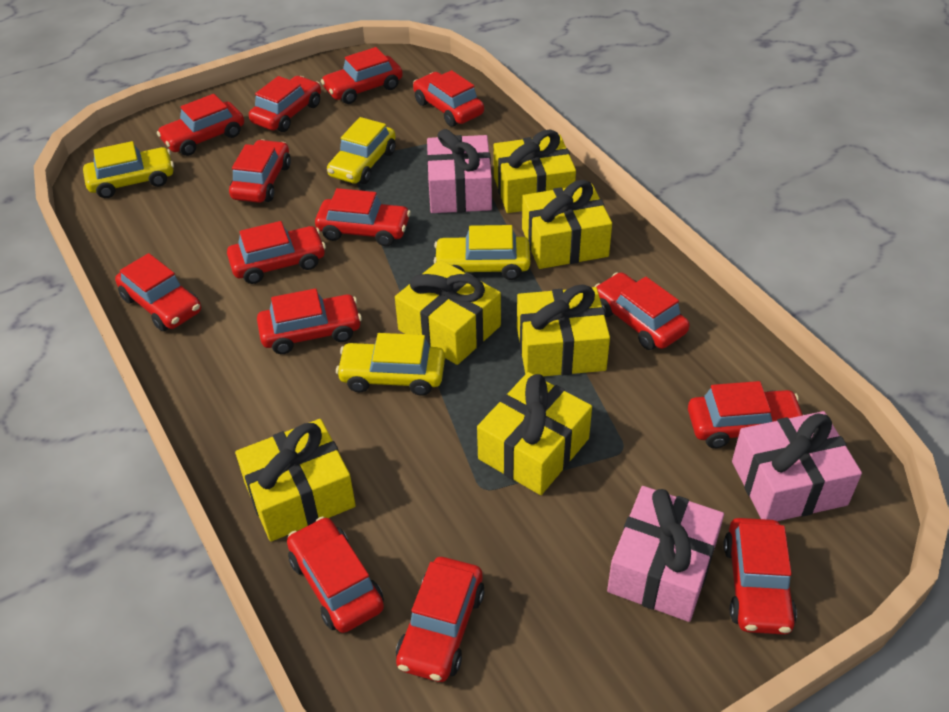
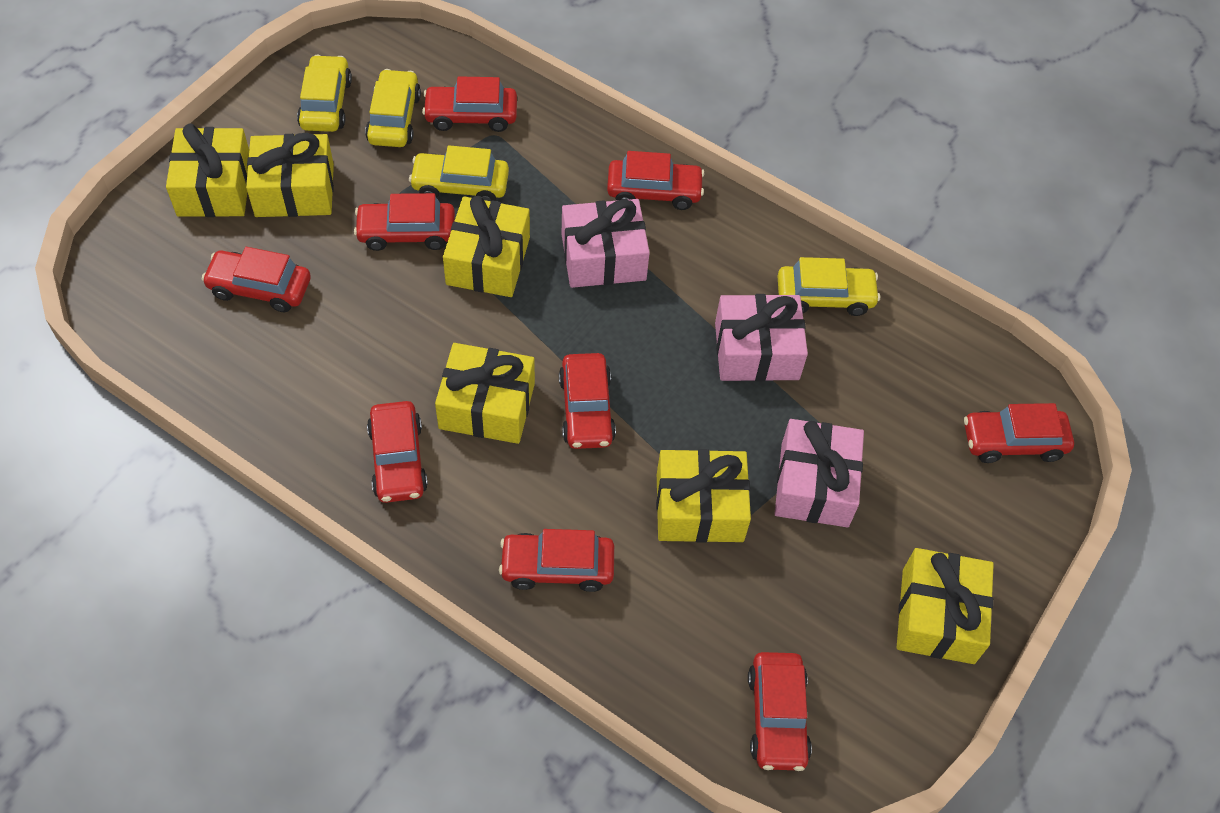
red car: 14 -> 9

